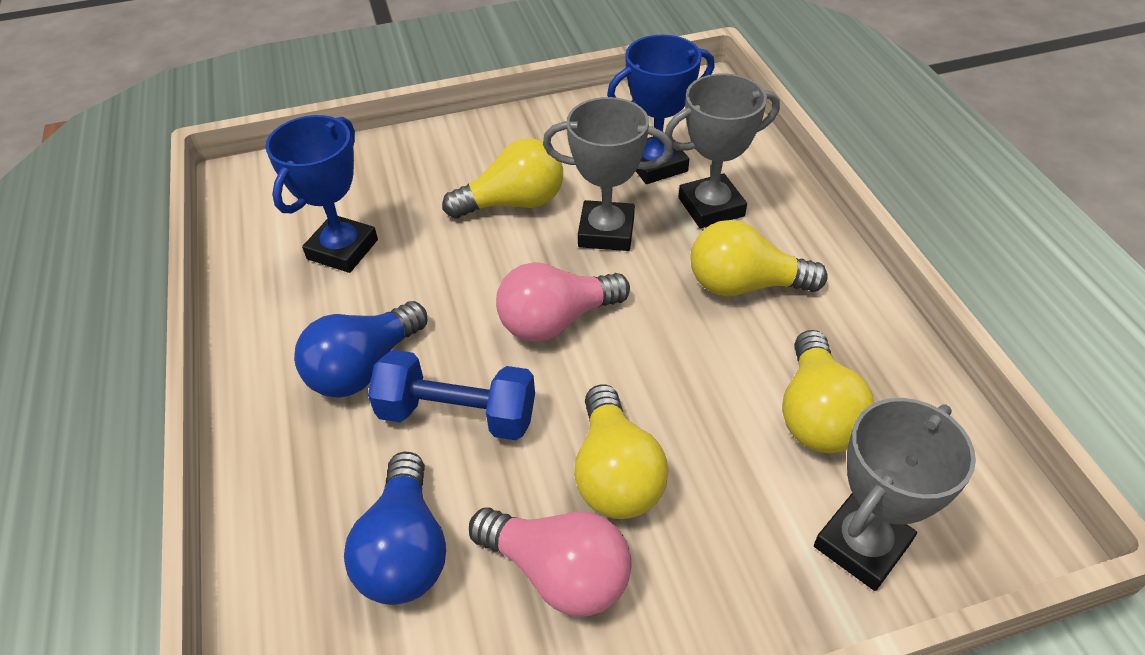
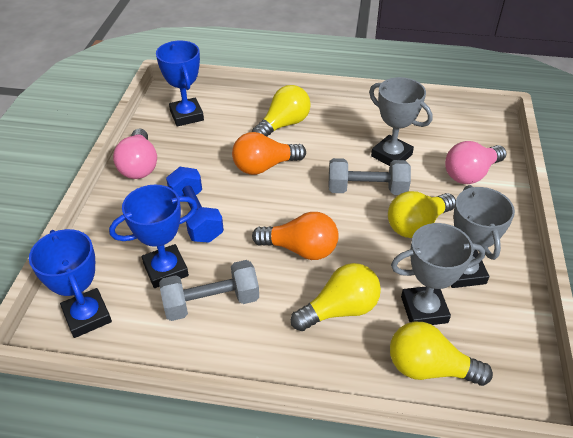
blue light bulb: 2 -> 0
blue trophy: 2 -> 3
grey dumbbell: 0 -> 2
orange light bulb: 0 -> 2

